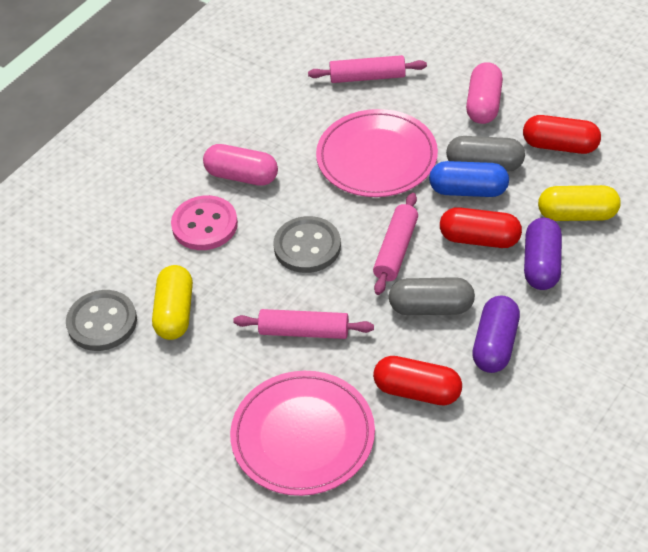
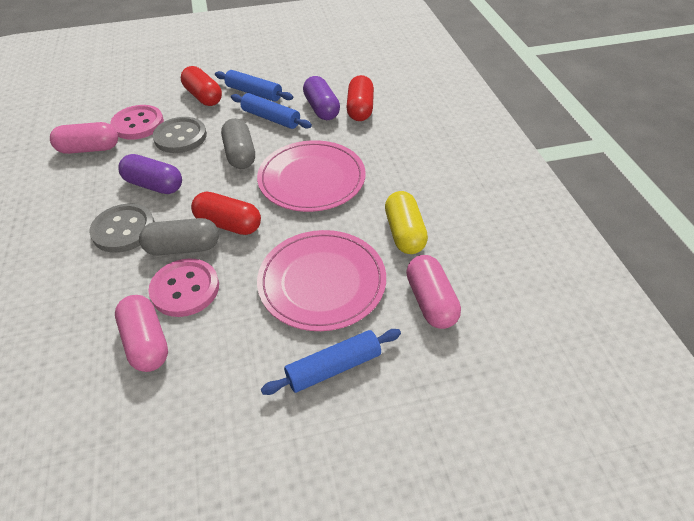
blue capsule: 1 -> 0
blue rolling pin: 0 -> 3
pink button: 1 -> 2
pink capsule: 2 -> 3
pink rolling pin: 3 -> 0
yellow capsule: 2 -> 1

